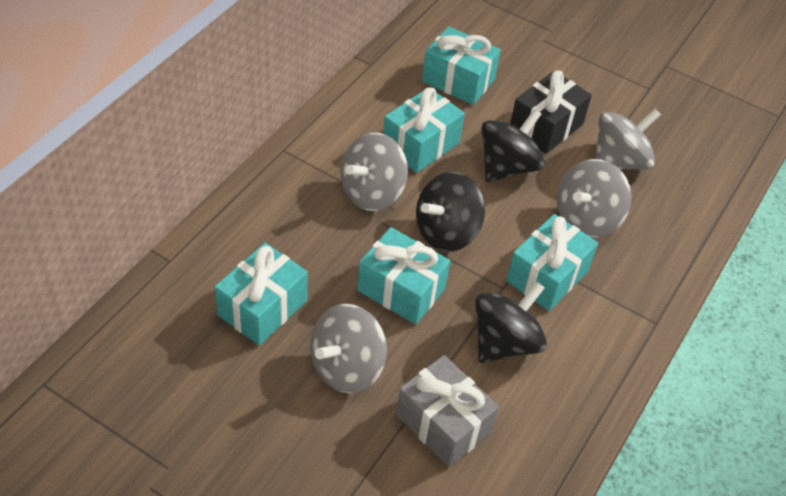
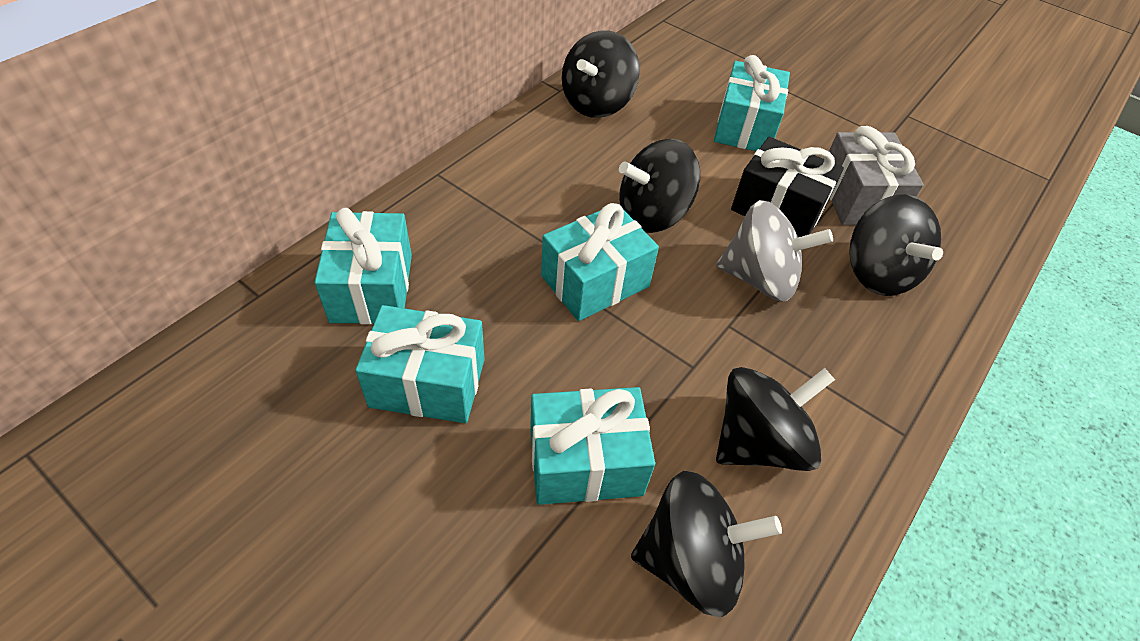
black spinning top: 3 -> 5
grey spinning top: 4 -> 1

